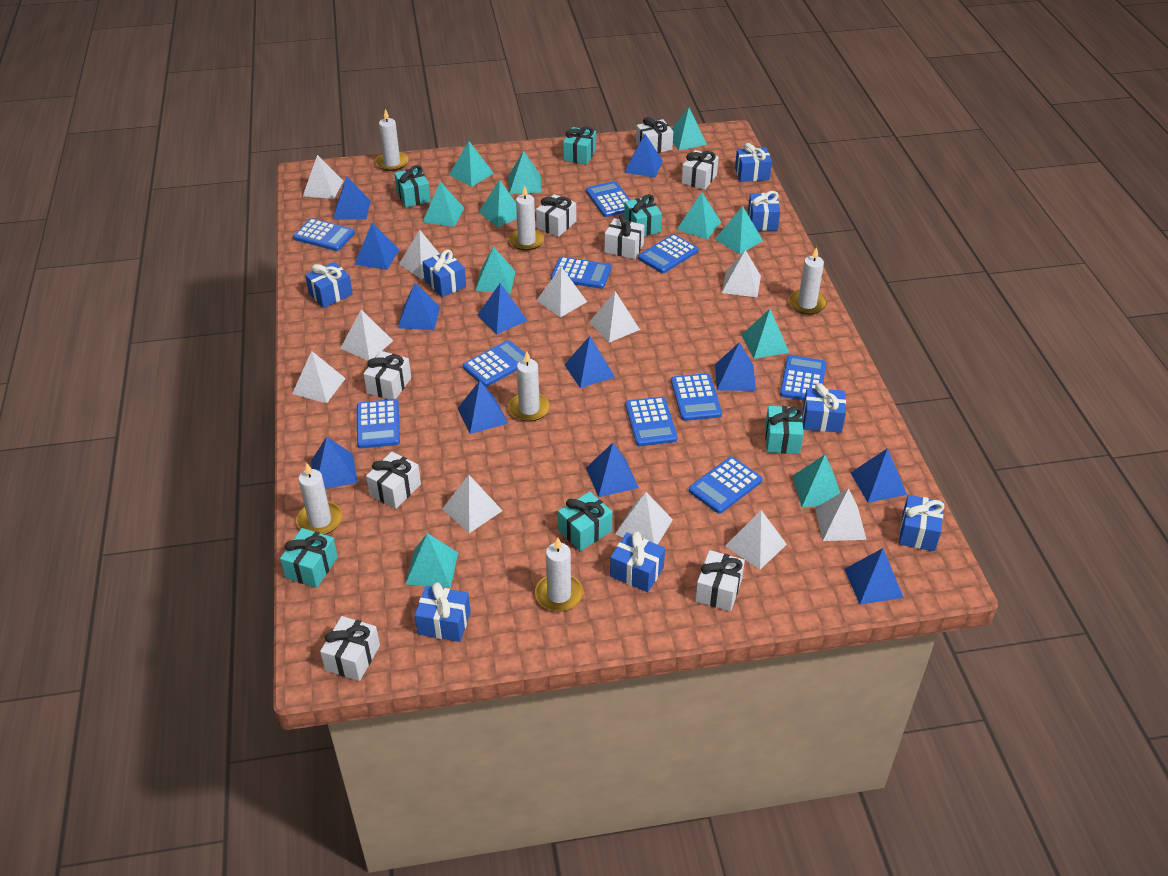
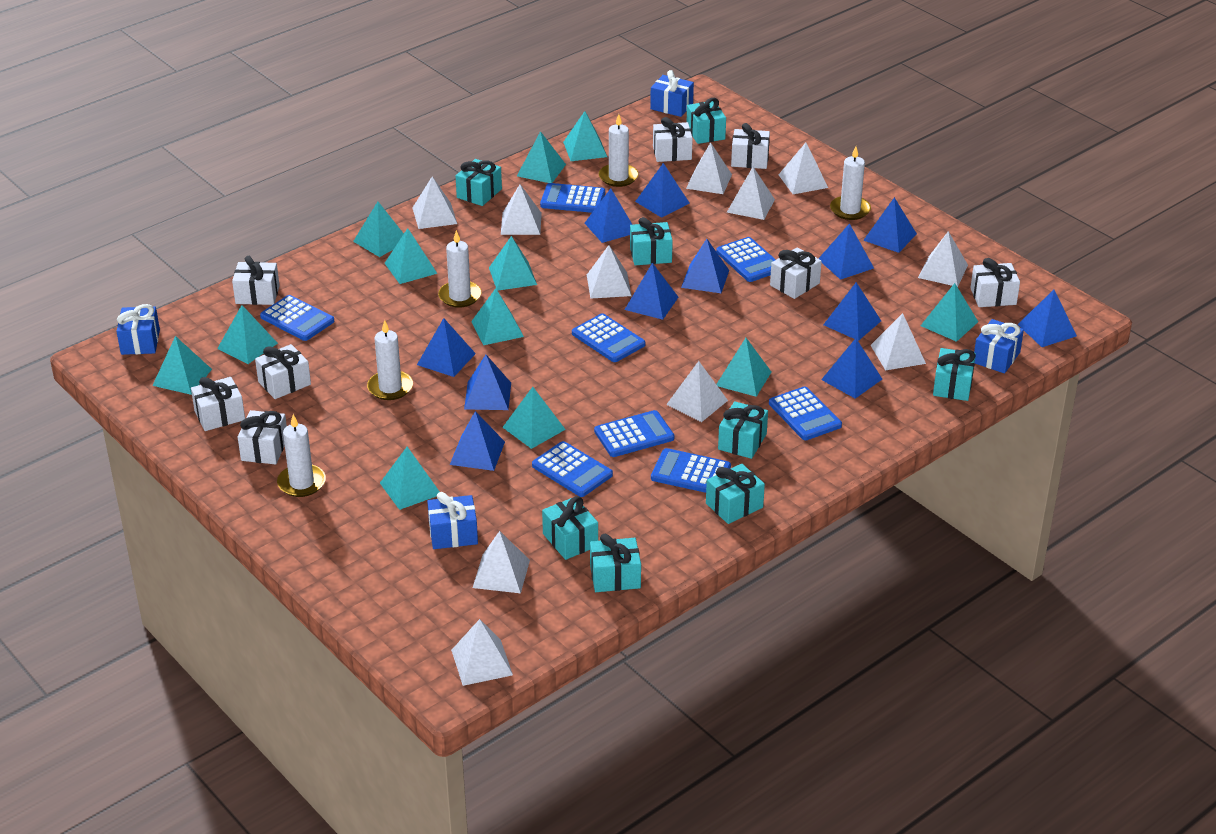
blue calculator: 10 -> 8
blue gift: 8 -> 4
turquoise gift: 6 -> 8
turquoise pyramid: 11 -> 12
white candle: 6 -> 5

